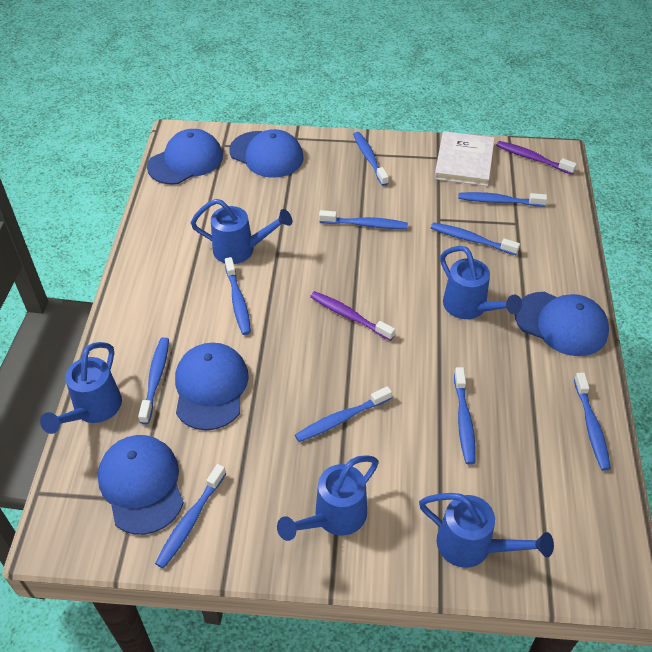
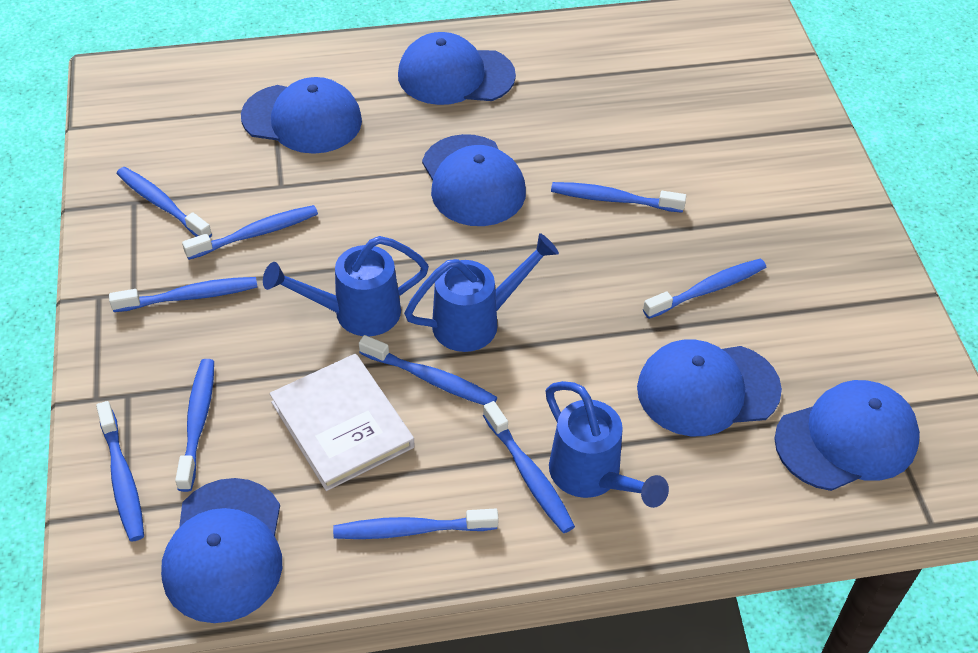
blue cap: 5 -> 6
blue watering can: 5 -> 3
purple toothbrush: 2 -> 0

